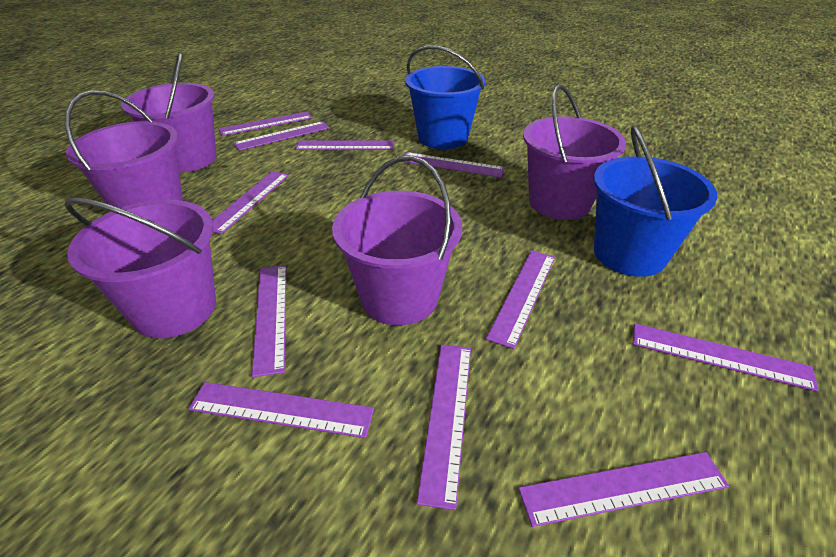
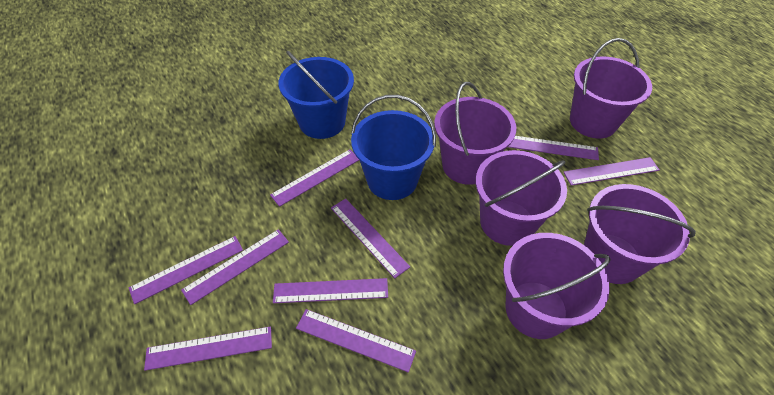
purple ruler: 11 -> 9

